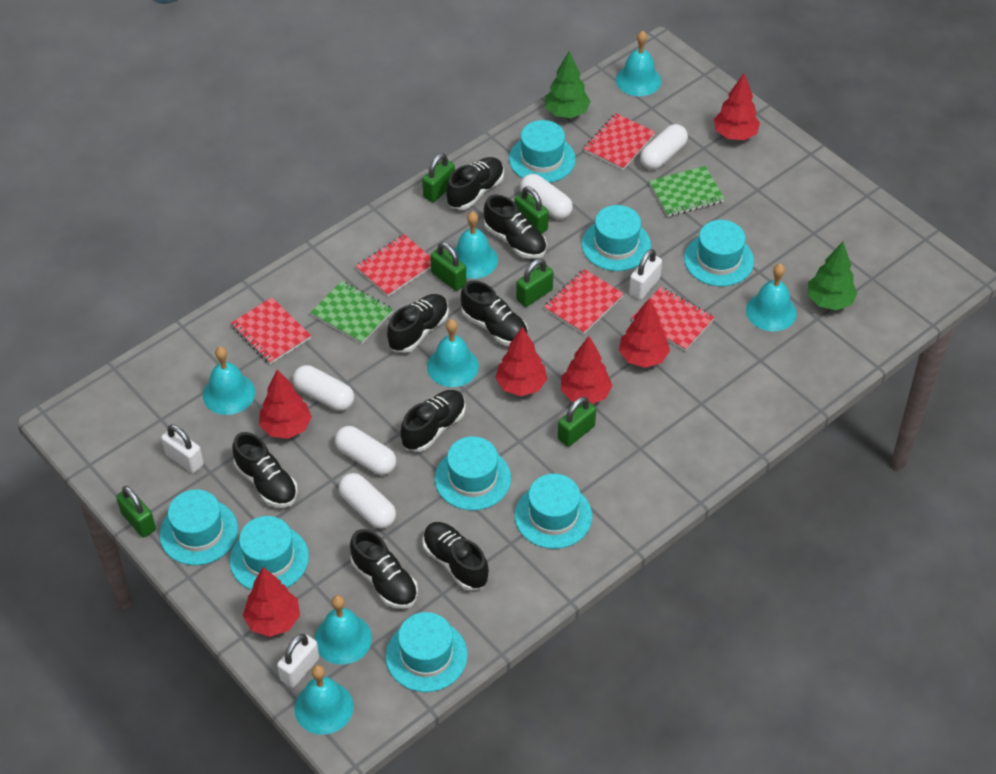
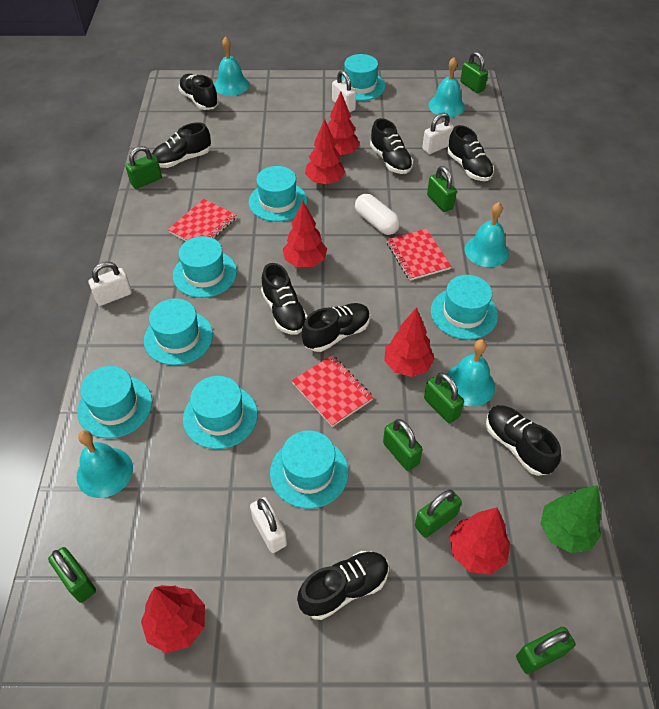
green notebook: 2 -> 0
green padlock: 6 -> 8
green tree: 2 -> 1
red notebook: 5 -> 3
turquoise bell: 7 -> 5
white capsule: 5 -> 1
white padlock: 3 -> 4

